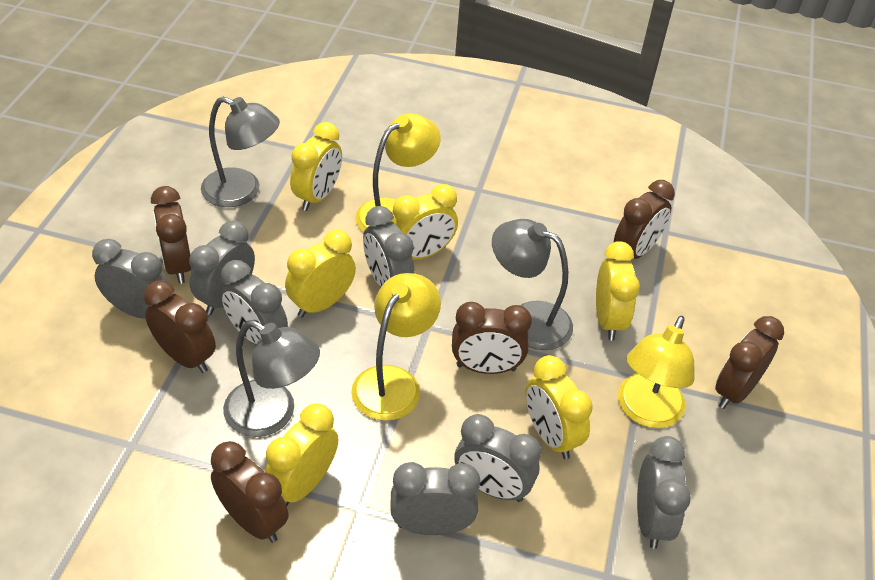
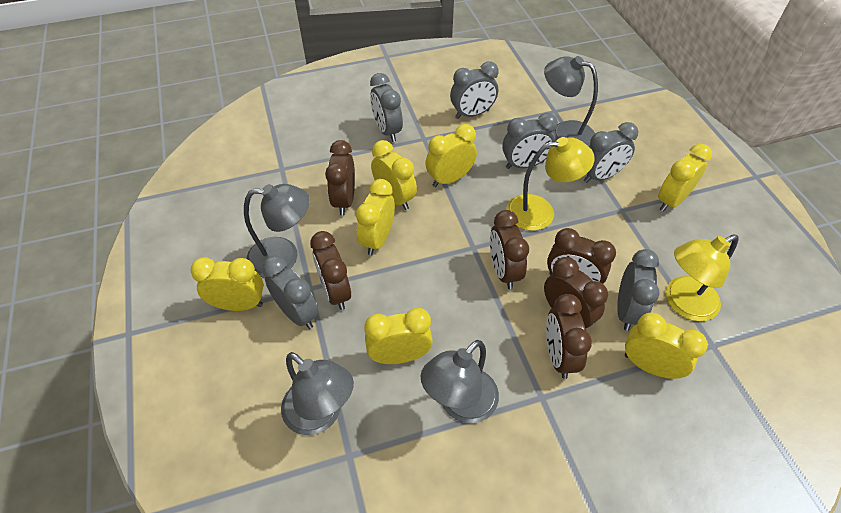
grey clock: 7 -> 6
grey lamp: 3 -> 4
yellow clock: 6 -> 7
yellow lamp: 3 -> 2

